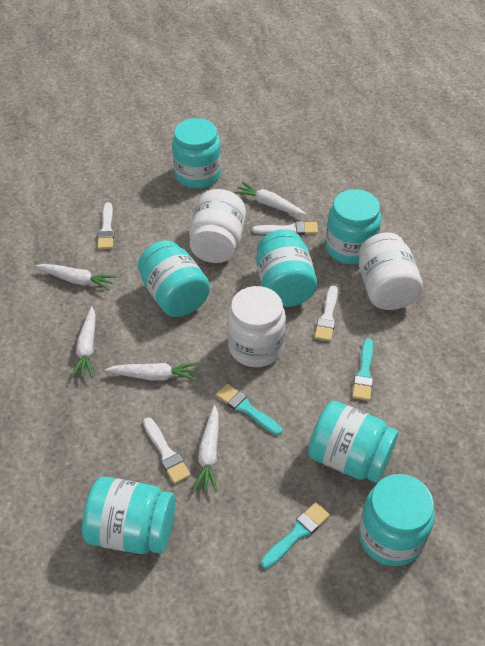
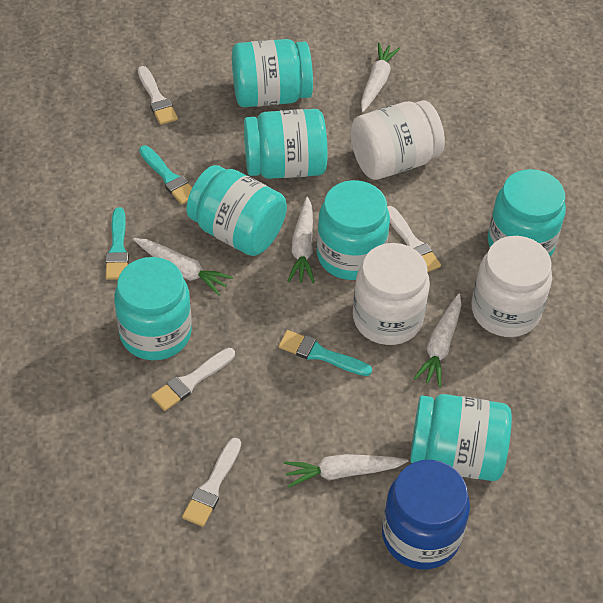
blue jar: 0 -> 1

